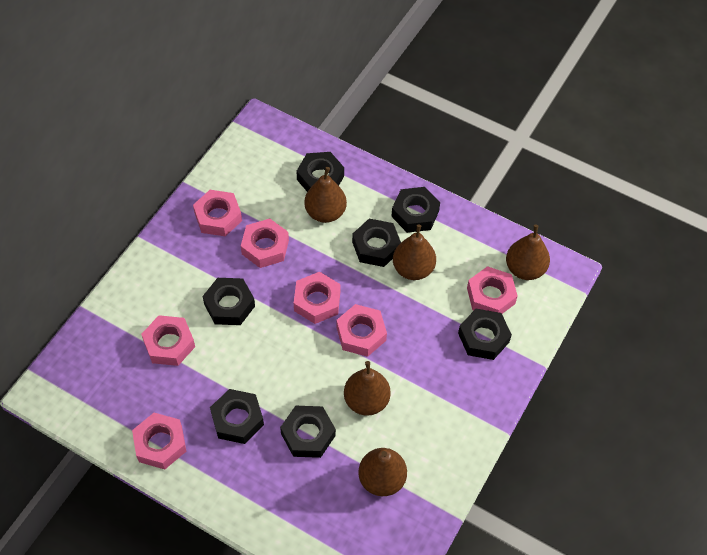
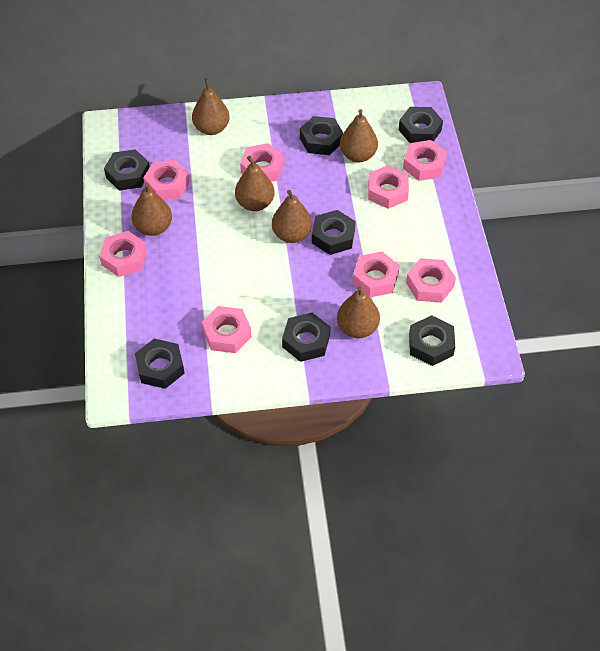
brown pear: 5 -> 6
pink nut: 7 -> 8

